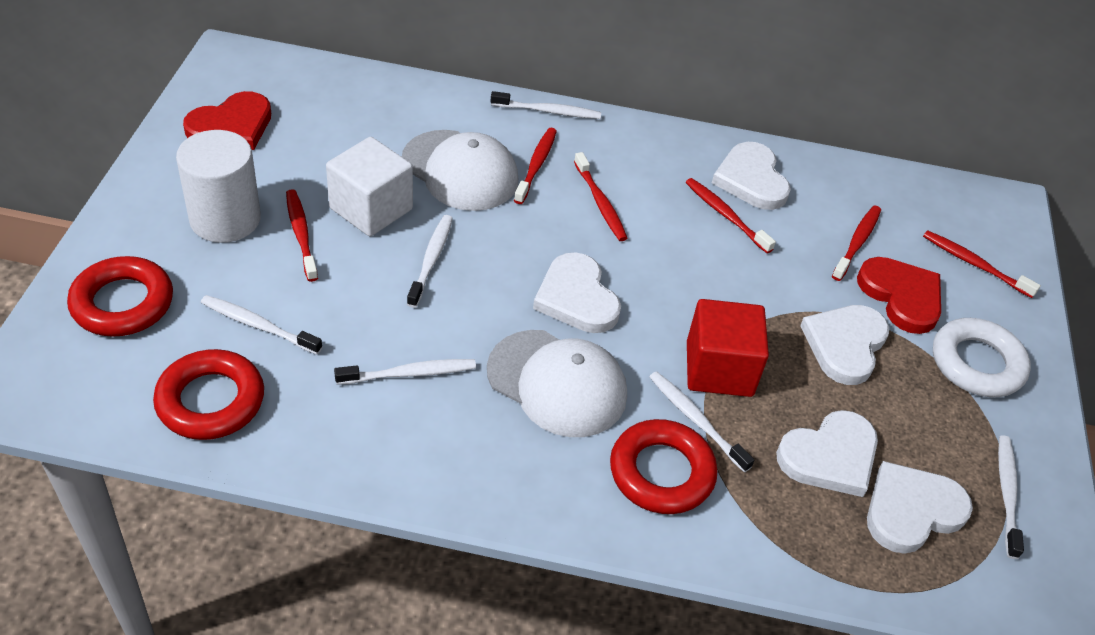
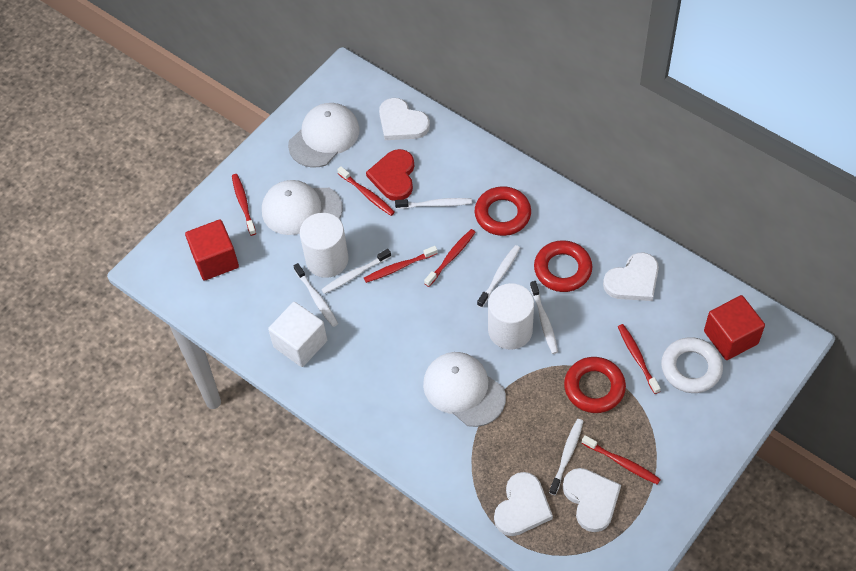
red cube: 1 -> 2
red heart: 2 -> 1
white cap: 2 -> 3
white cylinder: 1 -> 2
white heart: 5 -> 4

